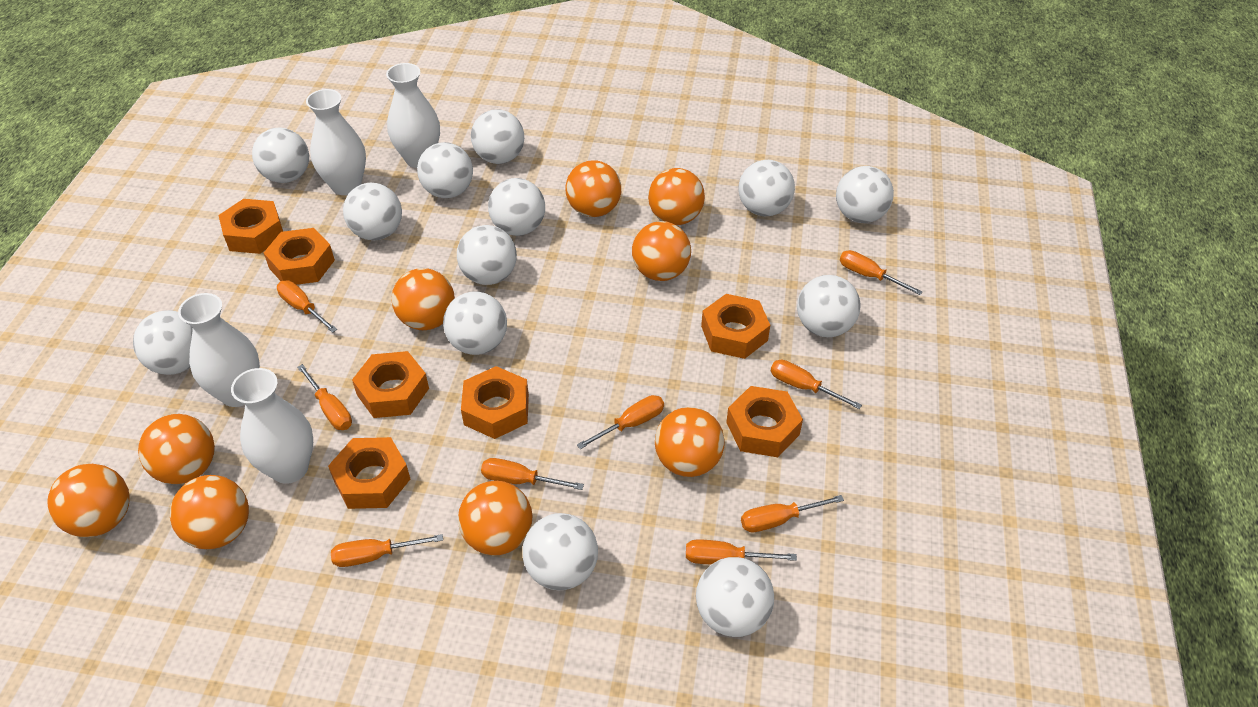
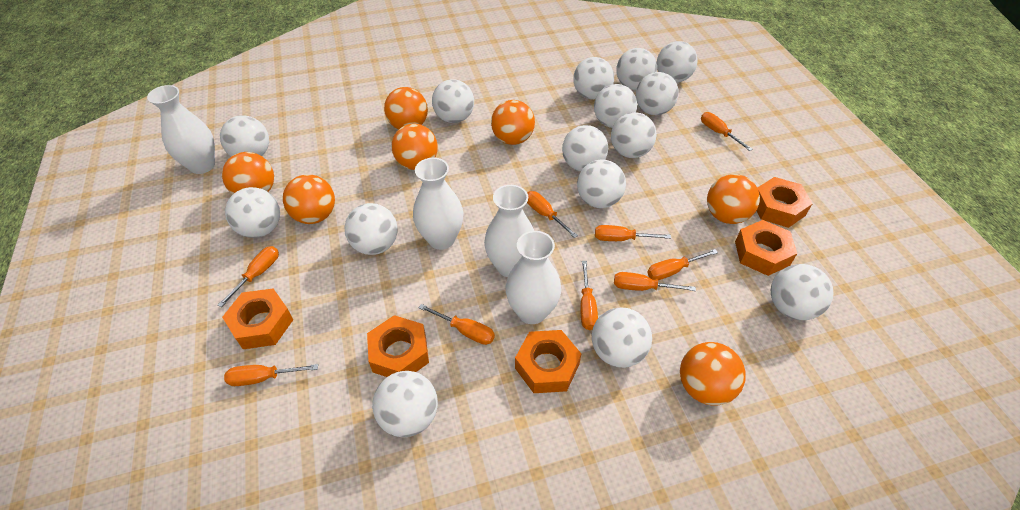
orange ball: 9 -> 7
orange nut: 7 -> 5
white ball: 13 -> 15

